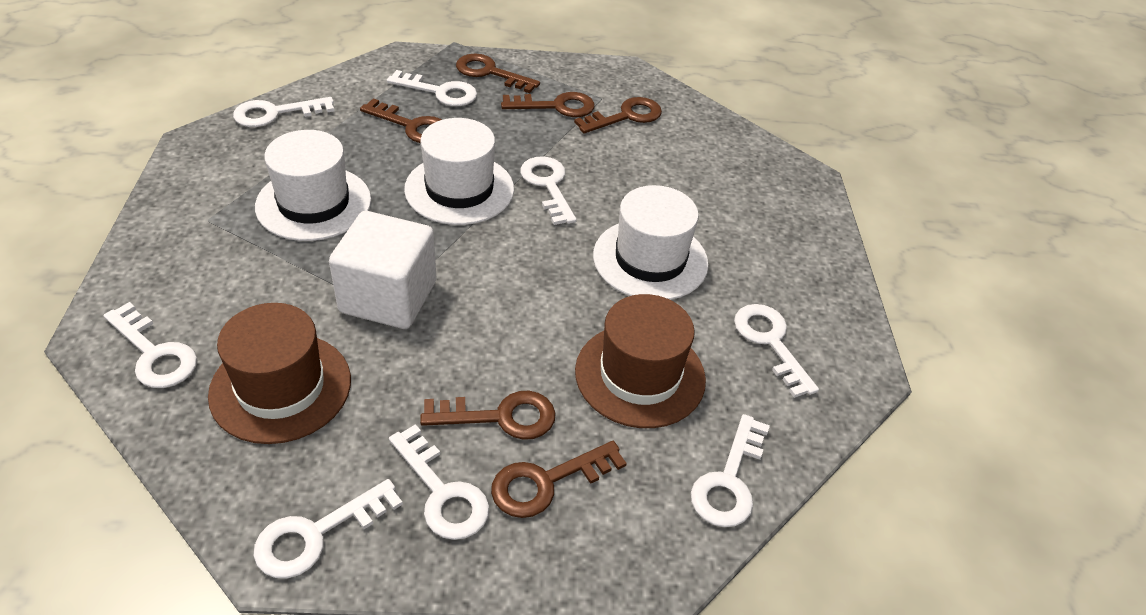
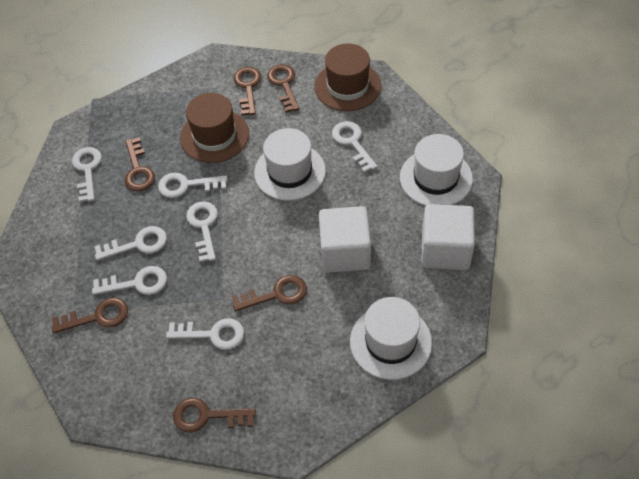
white cube: 1 -> 2
white key: 8 -> 7

